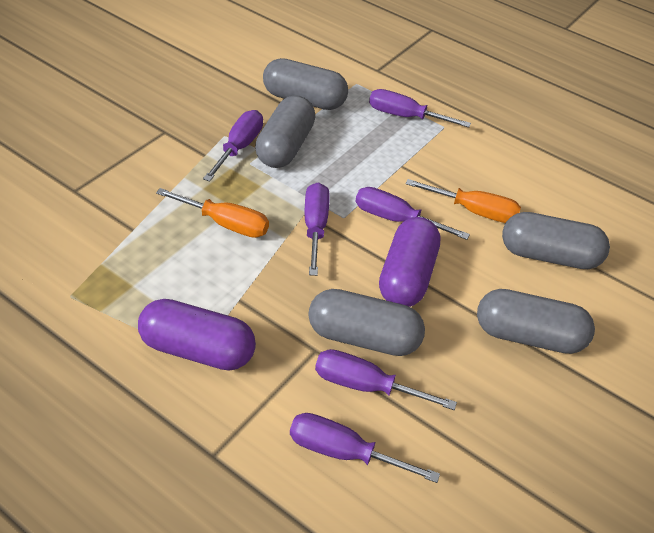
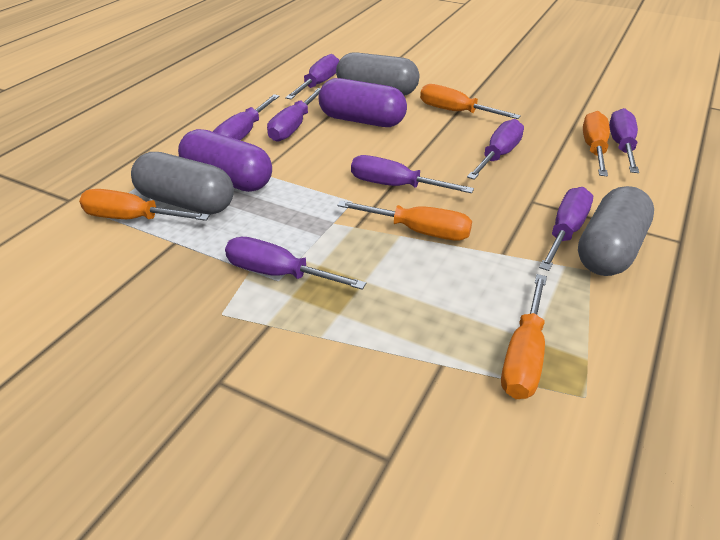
grey capsule: 5 -> 3
orange screwdriver: 2 -> 5
purple screwdriver: 6 -> 8

